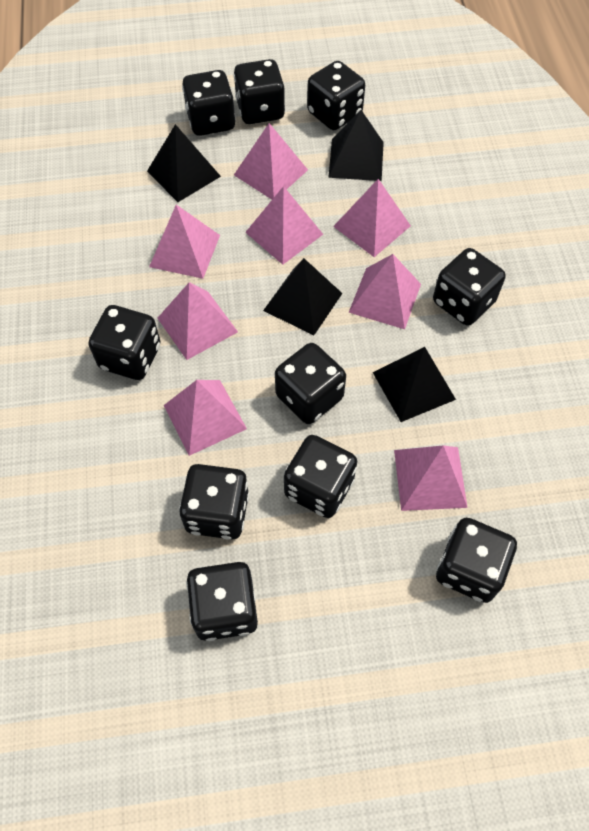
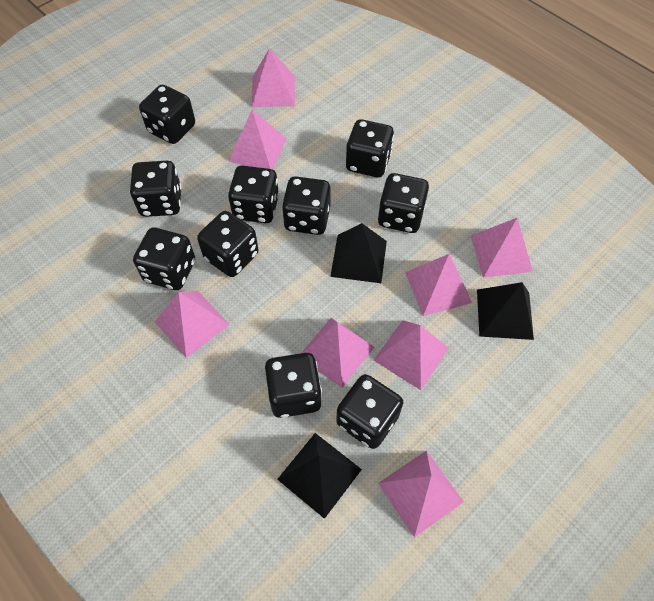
black pyramid: 4 -> 3

